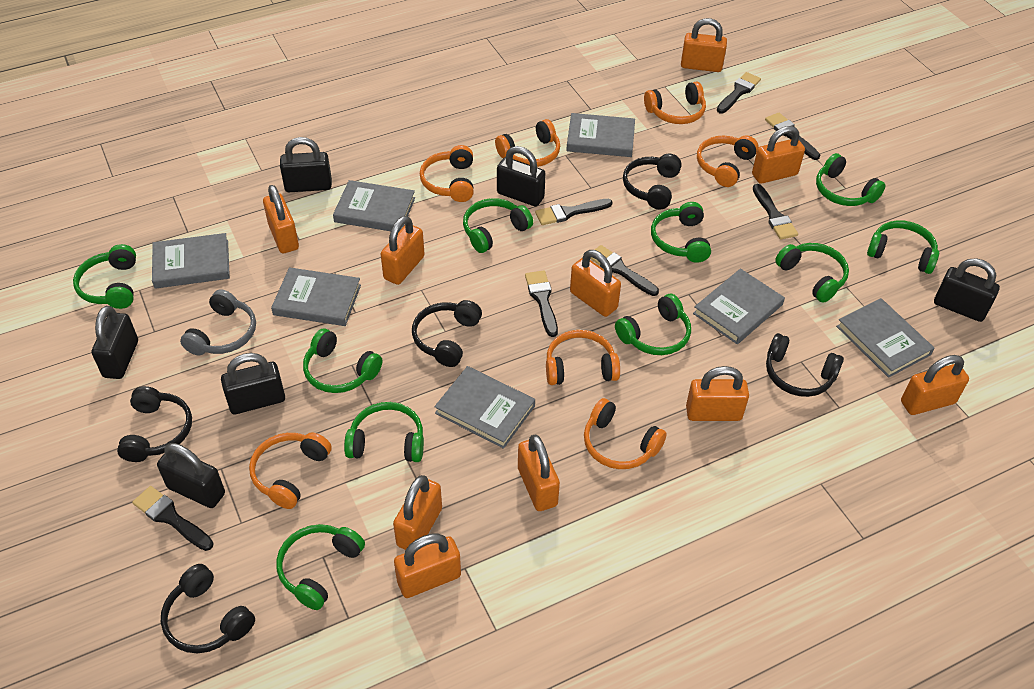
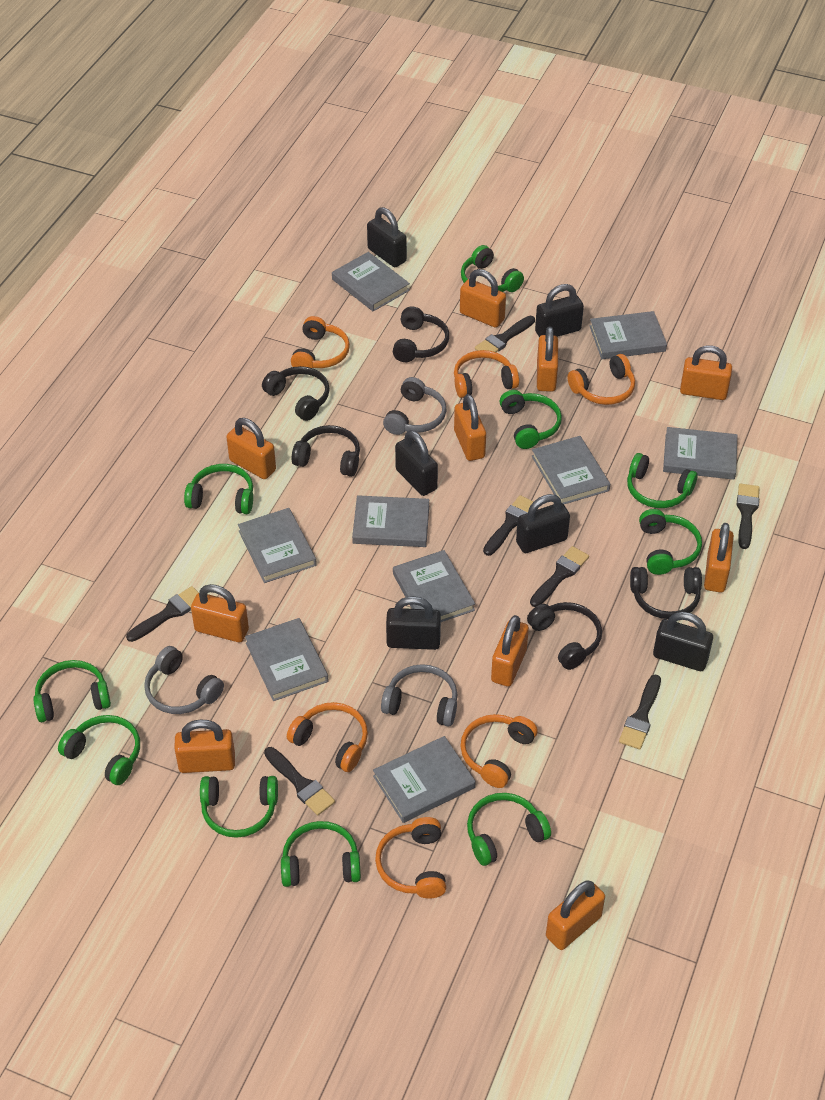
grey book: 7 -> 9
grey headphones: 1 -> 3
orange headphones: 7 -> 6

